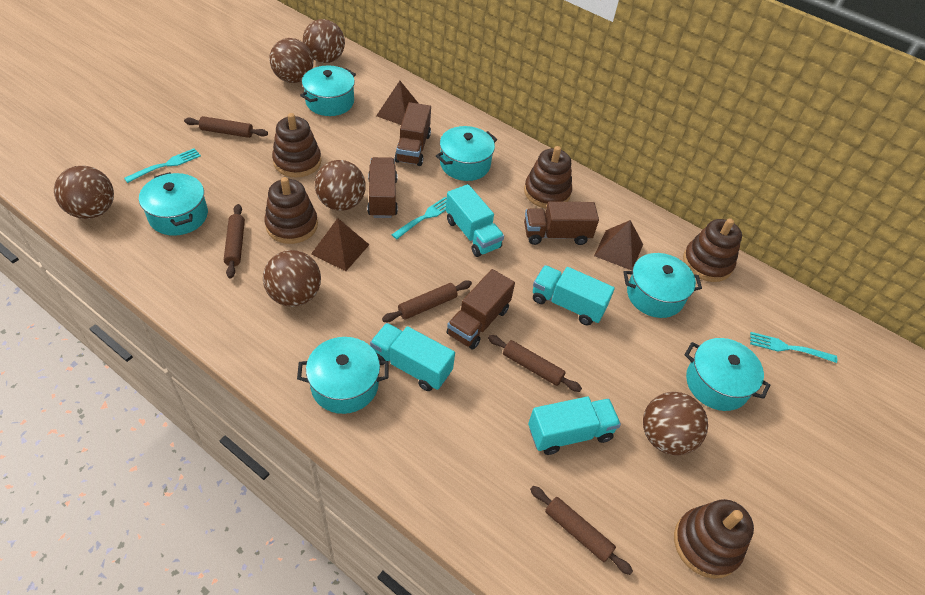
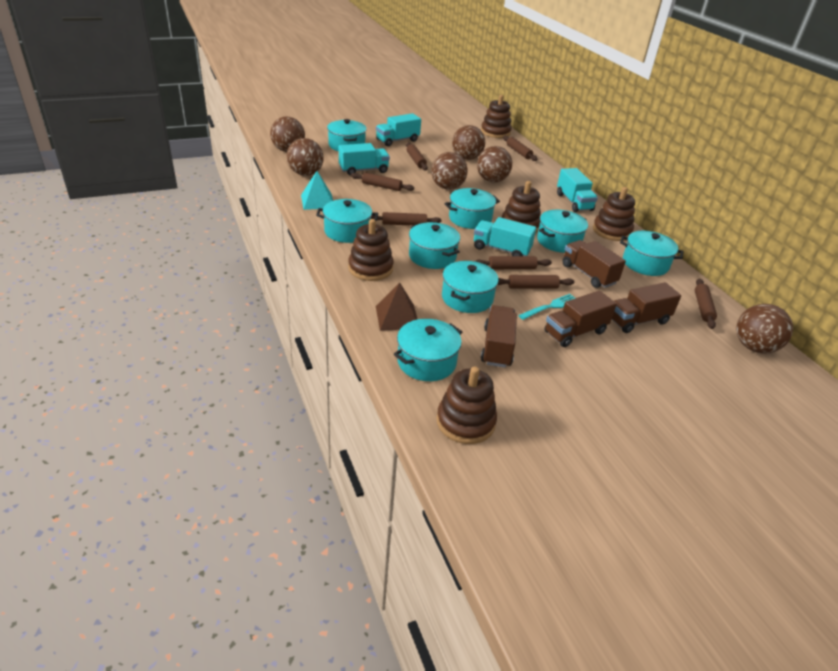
brown pyramid: 3 -> 1
brown rolling pin: 5 -> 7
turquoise fork: 3 -> 1
turquoise pot: 6 -> 8
turquoise pyramid: 0 -> 1

